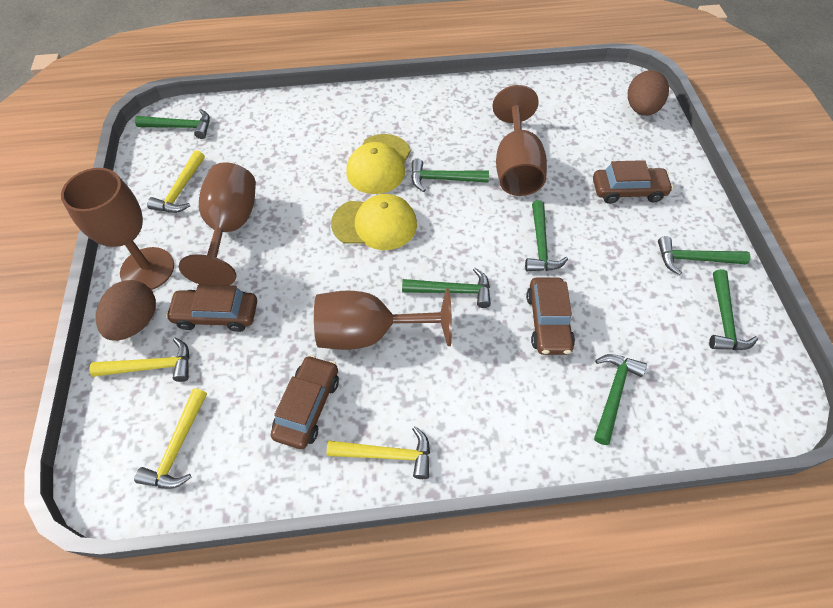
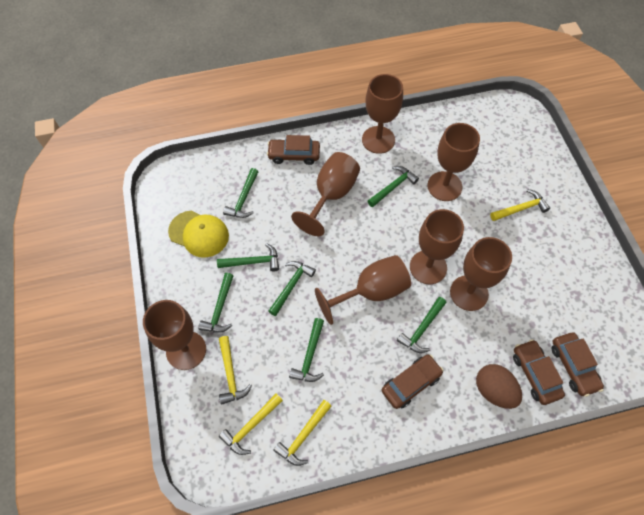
brown egg: 2 -> 1
brown goblet: 4 -> 7
yellow cap: 2 -> 1

